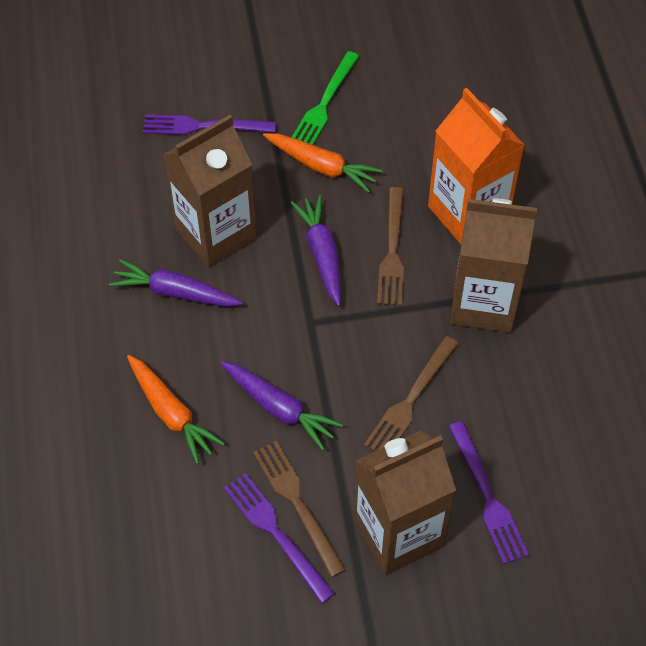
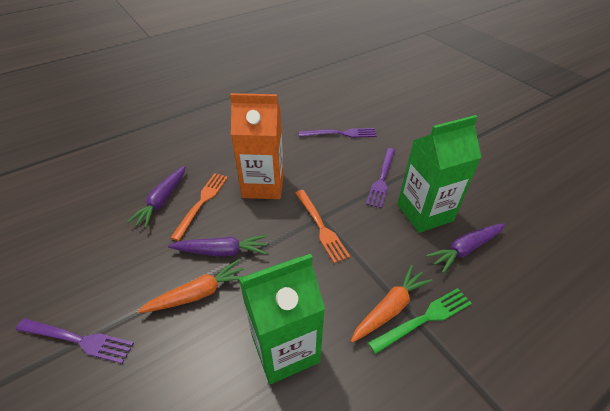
brown carton: 3 -> 0
brown fork: 3 -> 0
green carton: 0 -> 2
orange fork: 0 -> 2

